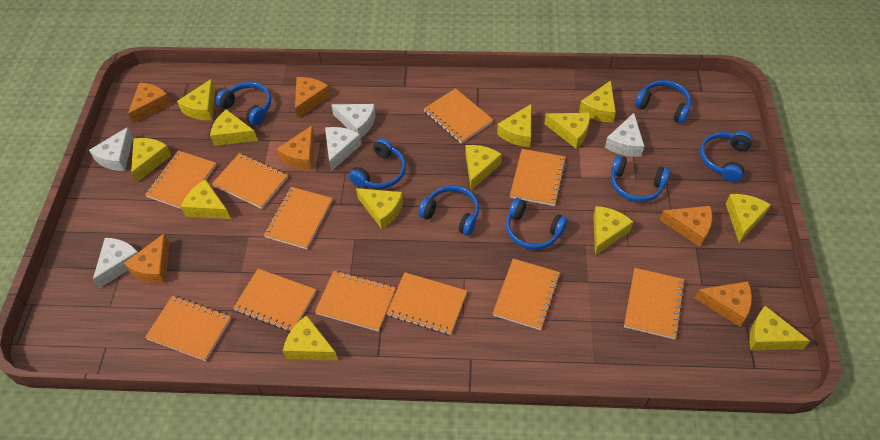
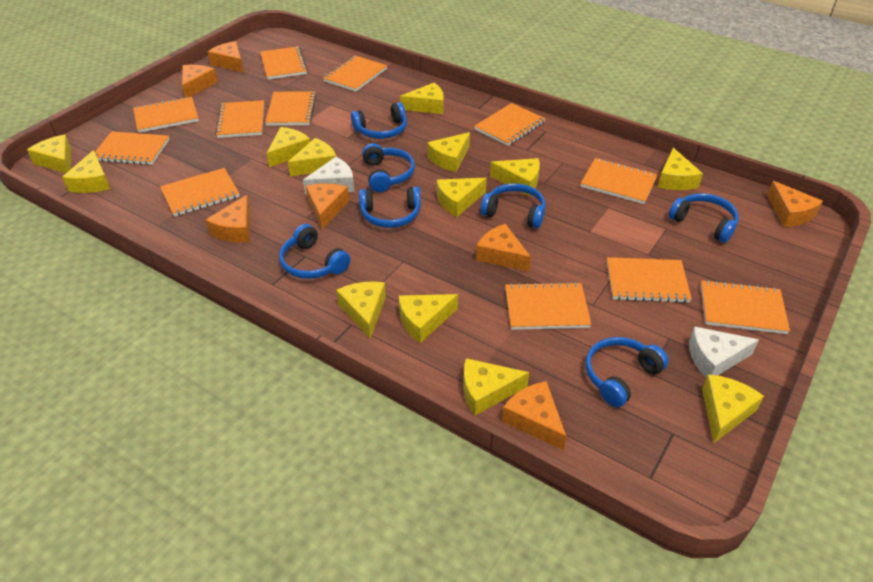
orange cheese: 6 -> 7
orange notebook: 11 -> 12
white cheese: 5 -> 2

